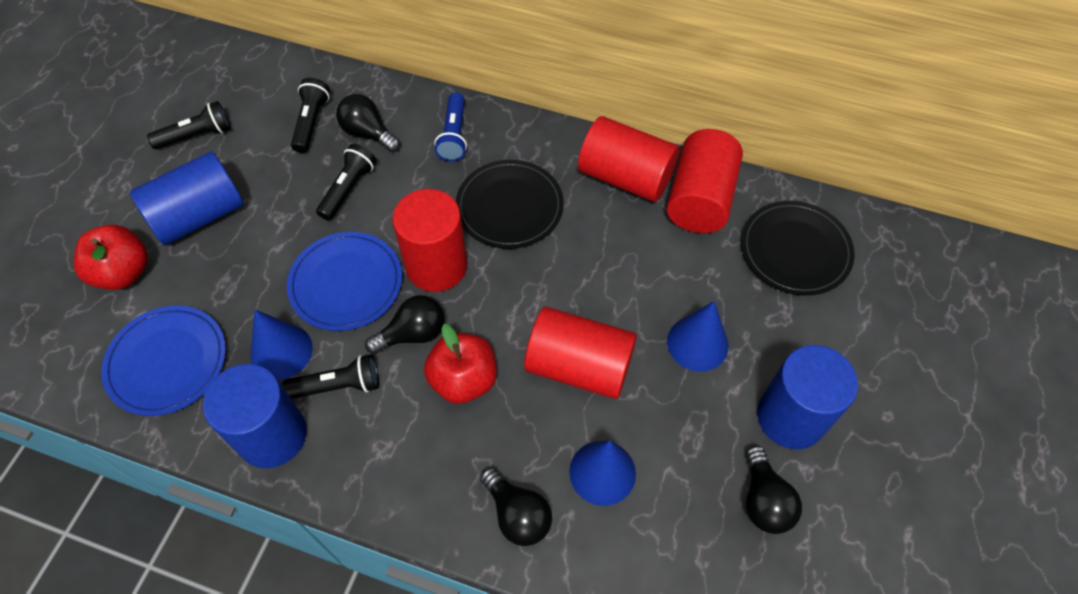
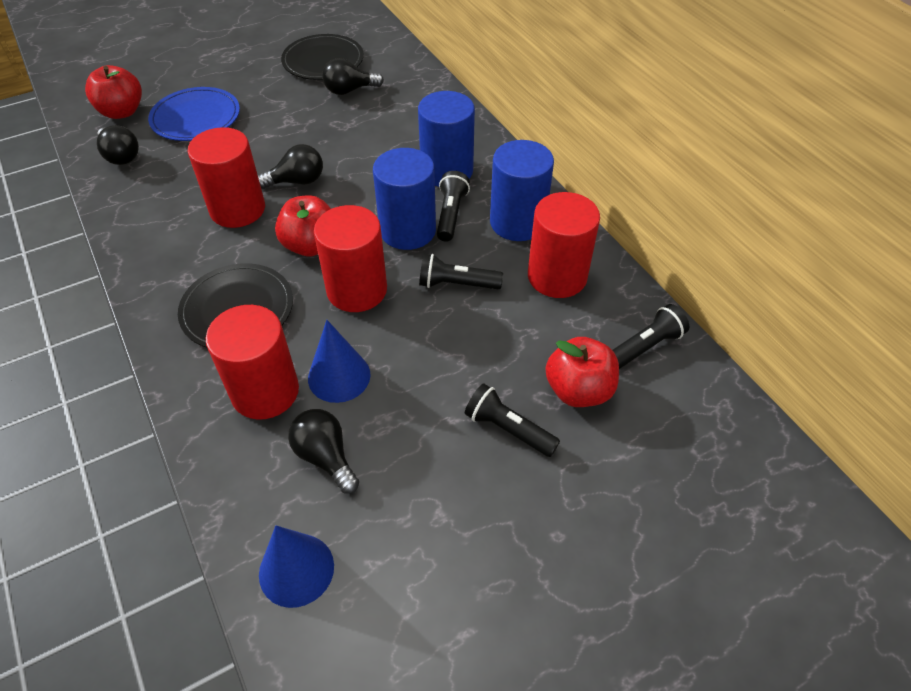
blue cone: 3 -> 2
blue flashlight: 1 -> 0
blue plate: 2 -> 1
red apple: 2 -> 3

